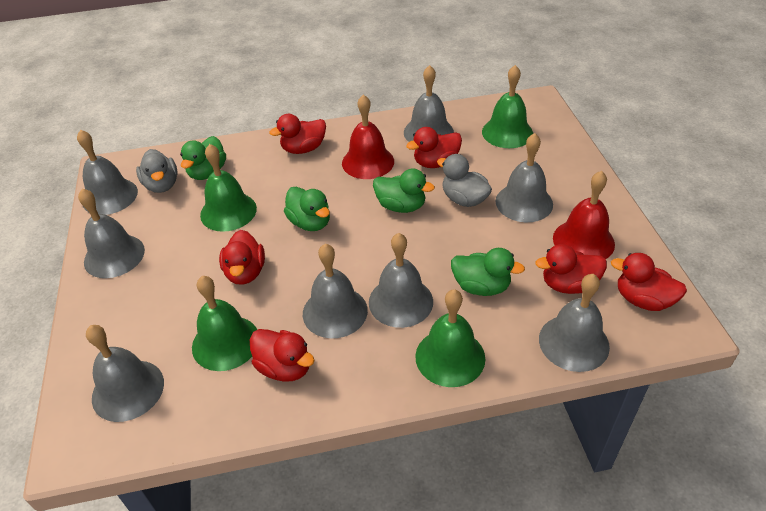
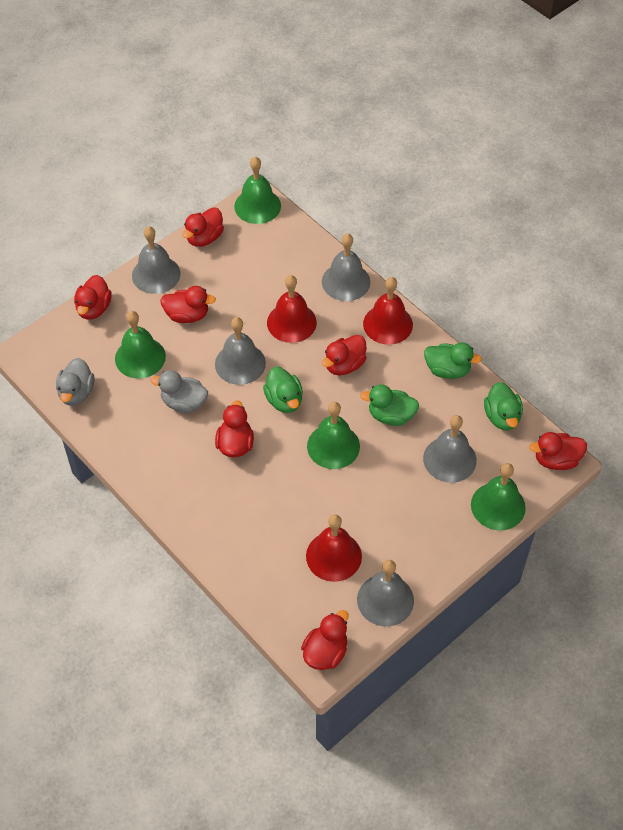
grey bell: 8 -> 5
red bell: 2 -> 3
red duck: 6 -> 7

